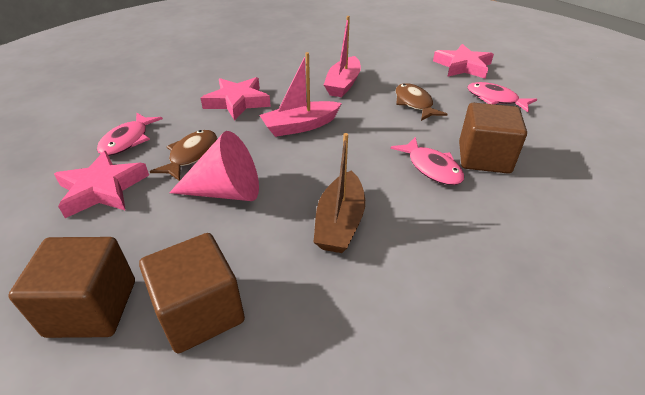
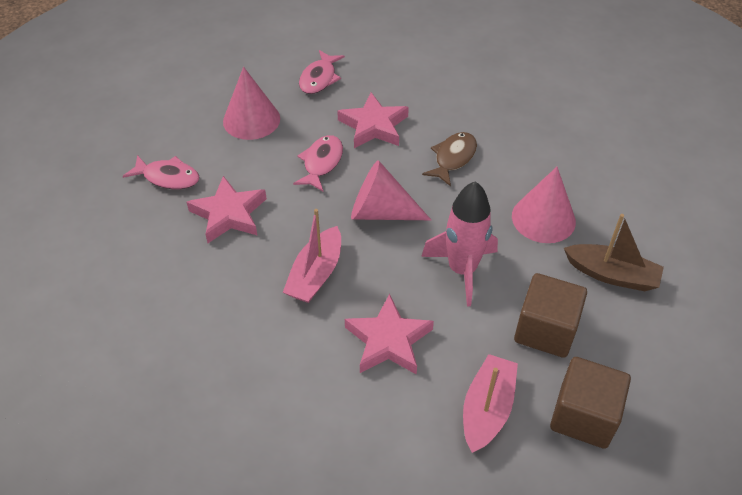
brown cube: 3 -> 2
brown fish: 2 -> 1
pink cone: 1 -> 3
pink rocket: 0 -> 1

